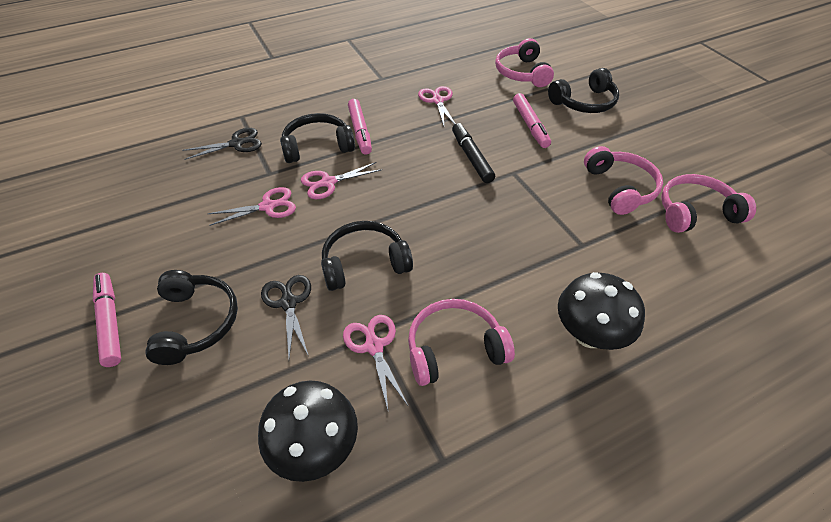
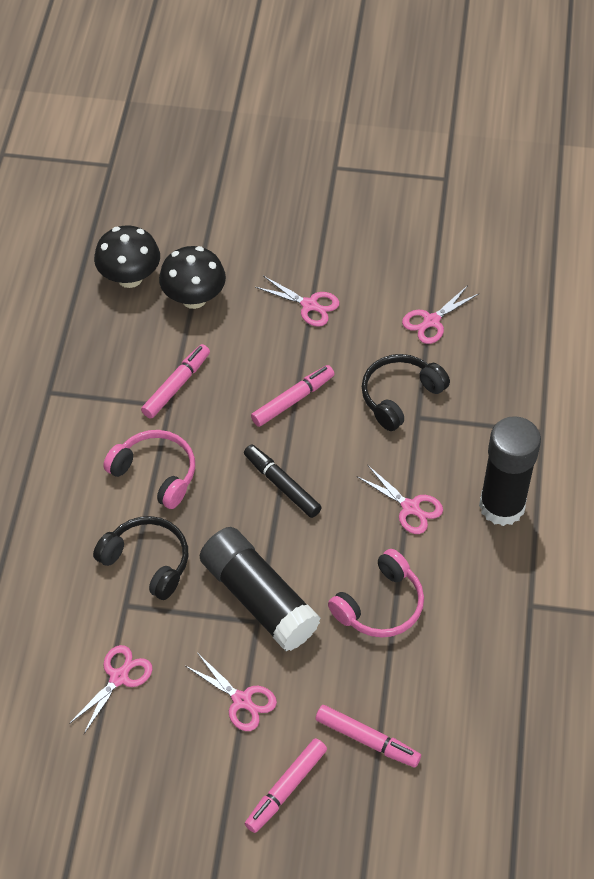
black glue stick: 0 -> 2
black headphones: 4 -> 2
black scissors: 2 -> 0
pink headphones: 4 -> 2
pink marker: 3 -> 4
pink scissors: 4 -> 5

